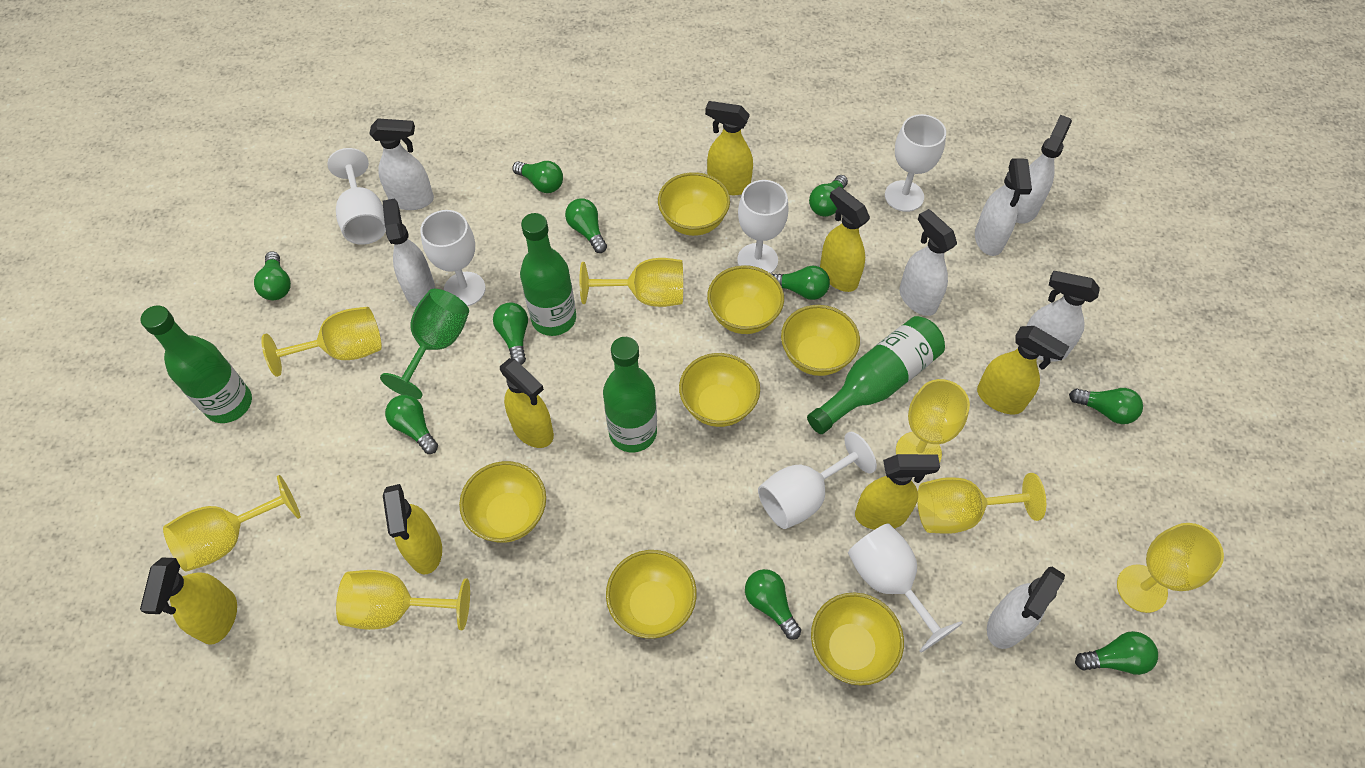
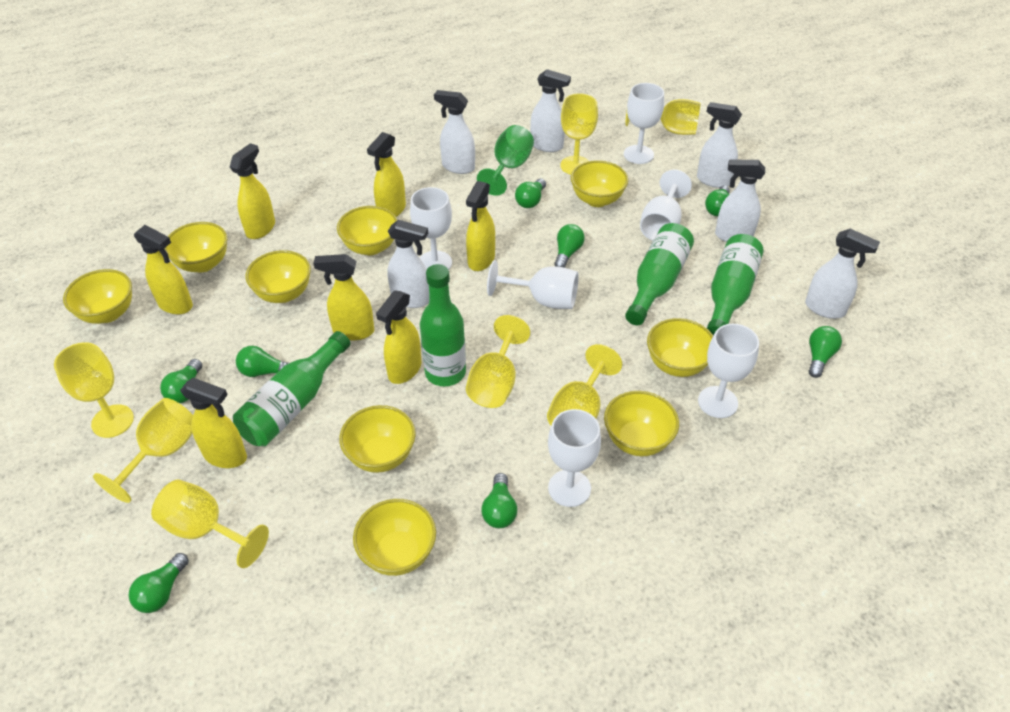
green light bulb: 10 -> 8
white spray bottle: 7 -> 6
yellow bowl: 7 -> 9

